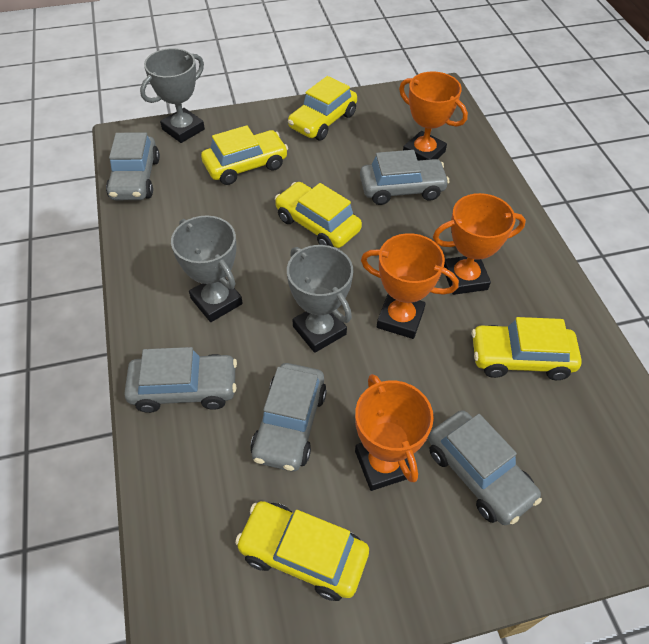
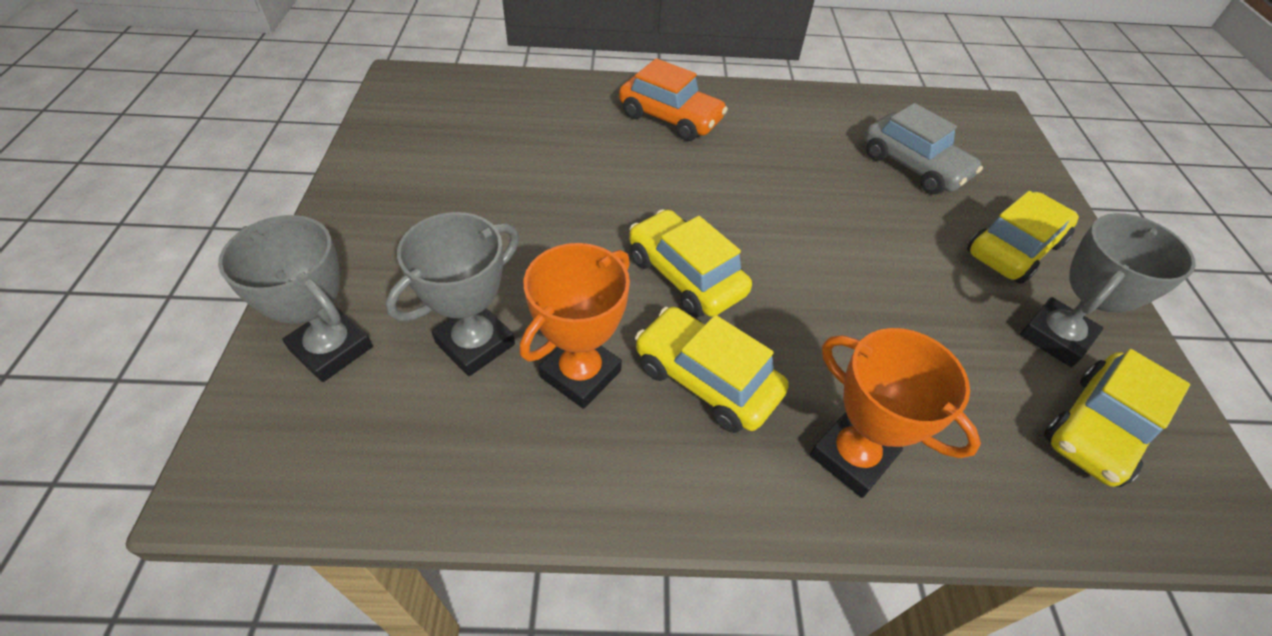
grey car: 5 -> 1
orange car: 0 -> 1
orange trophy: 4 -> 2
yellow car: 5 -> 4

